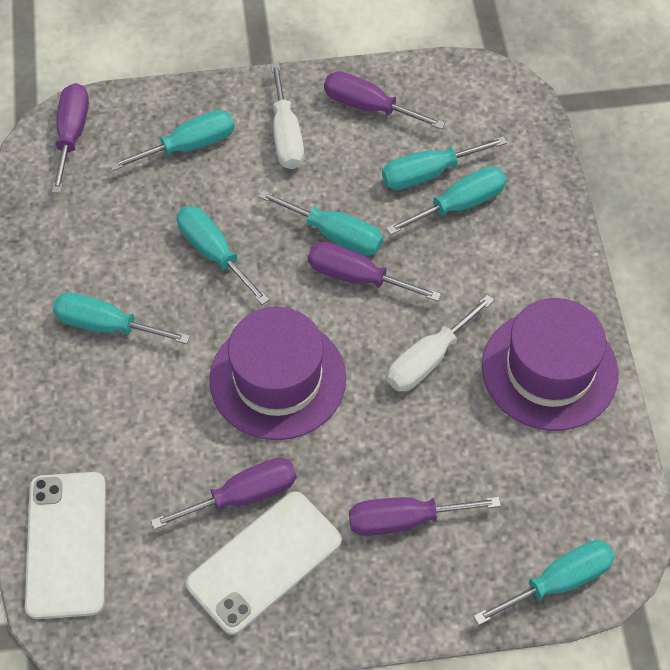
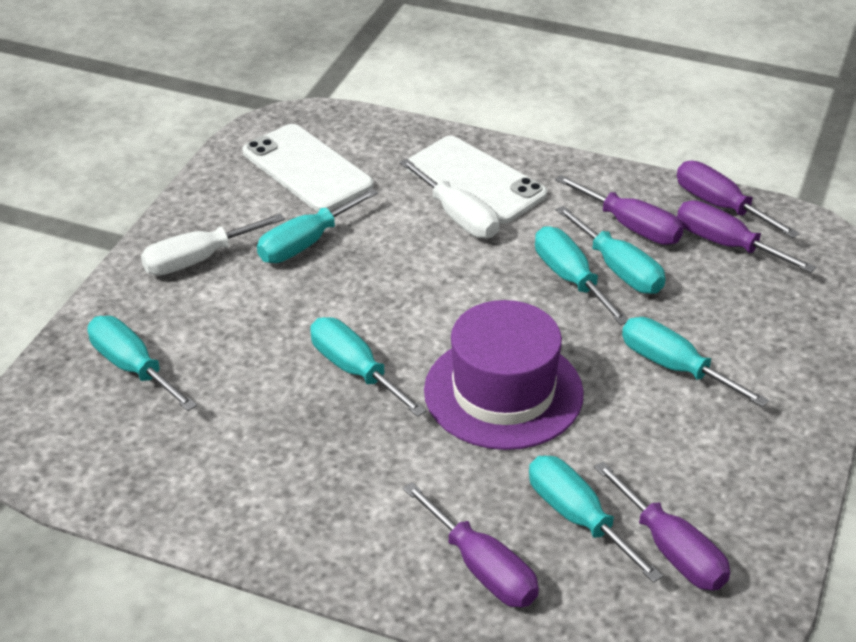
purple hat: 2 -> 1

